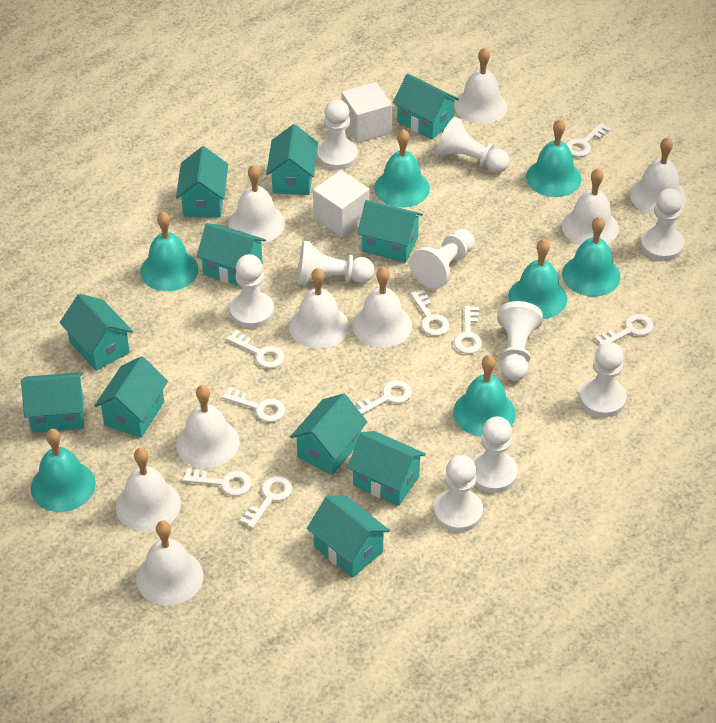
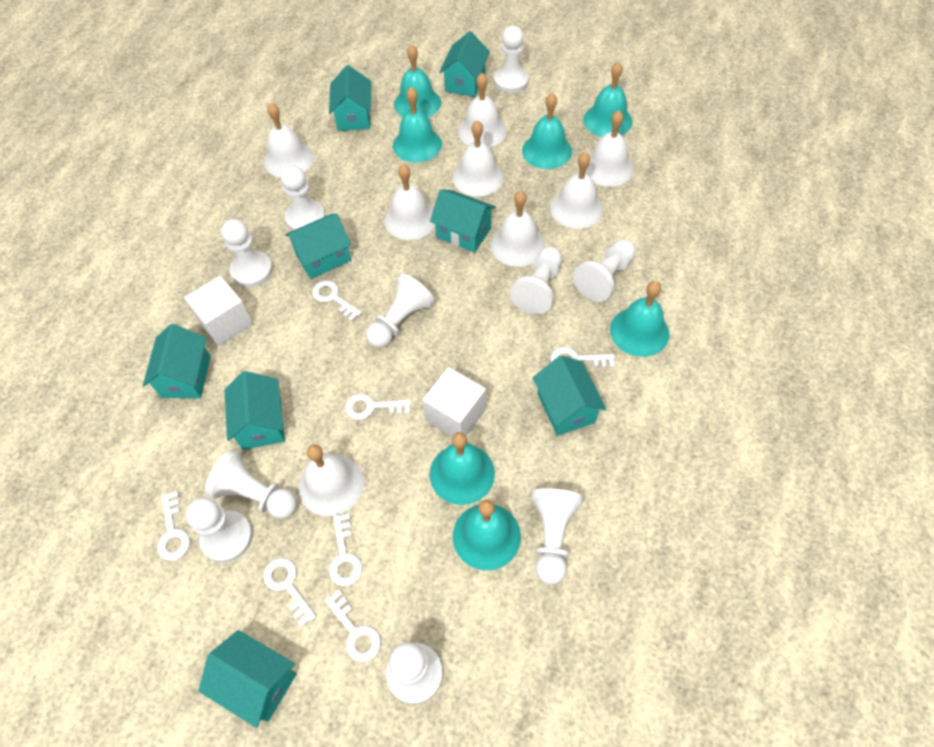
turquoise house: 11 -> 8
white bell: 9 -> 8
white key: 9 -> 7

